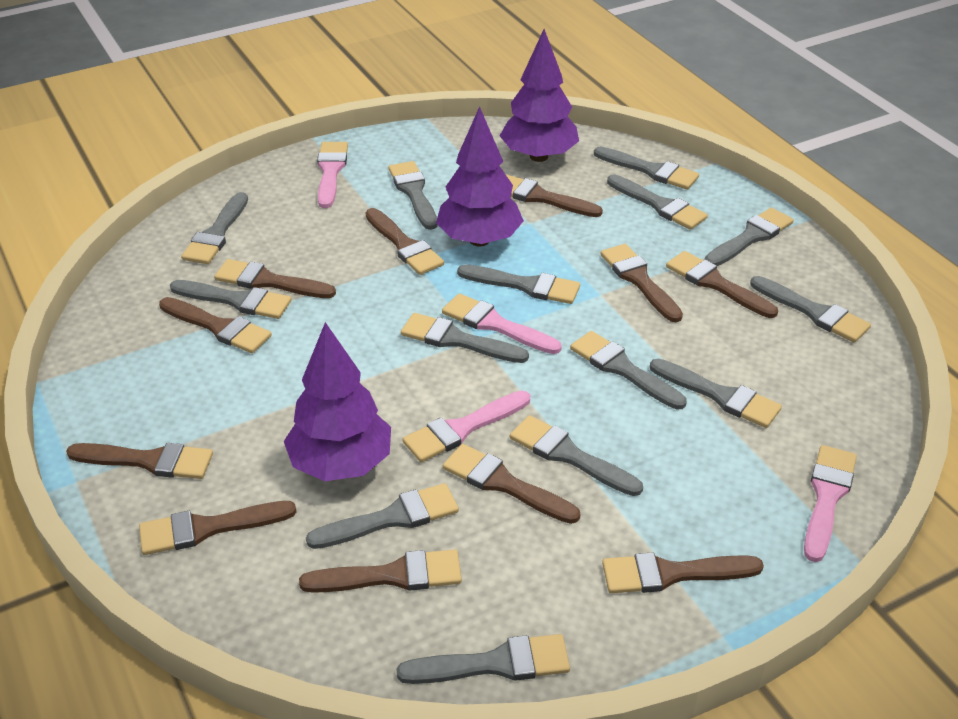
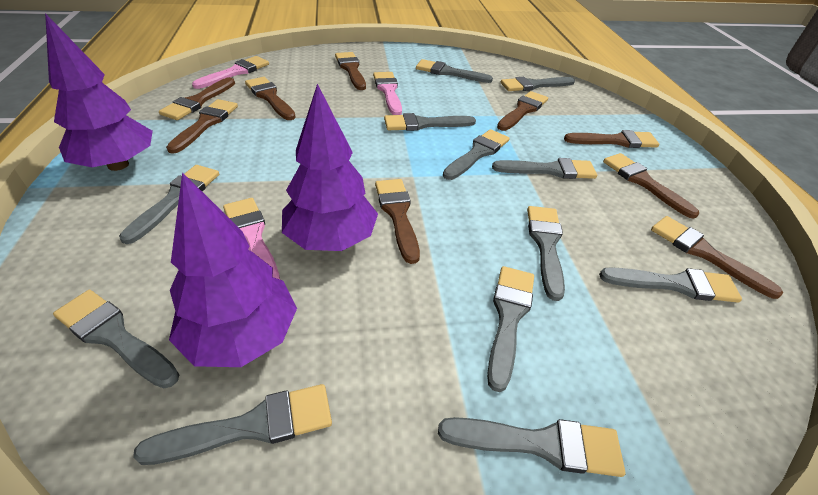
brown brush: 11 -> 9
grey brush: 14 -> 12
pink brush: 4 -> 3

